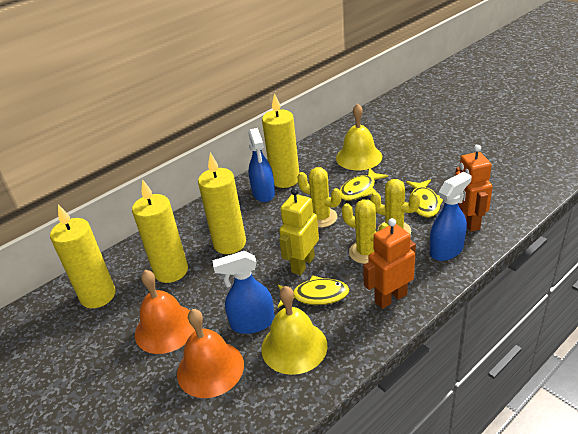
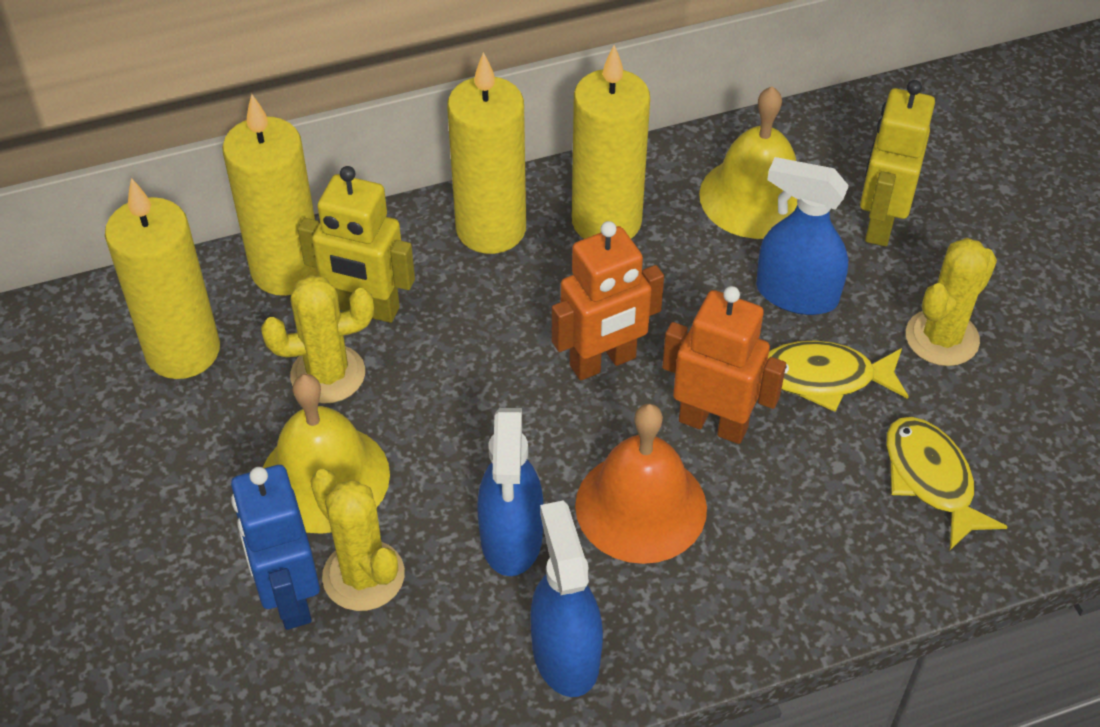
blue robot: 0 -> 1
orange bell: 2 -> 1
yellow fish: 3 -> 2
yellow robot: 1 -> 2

